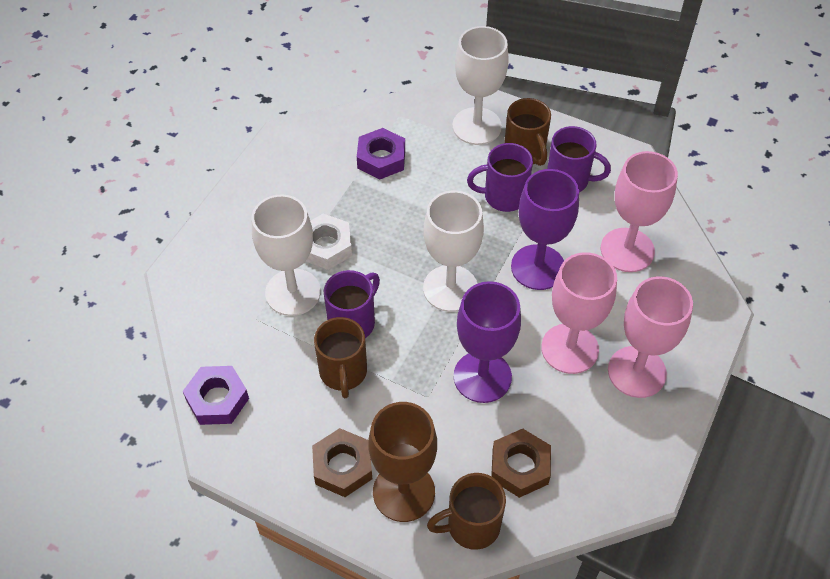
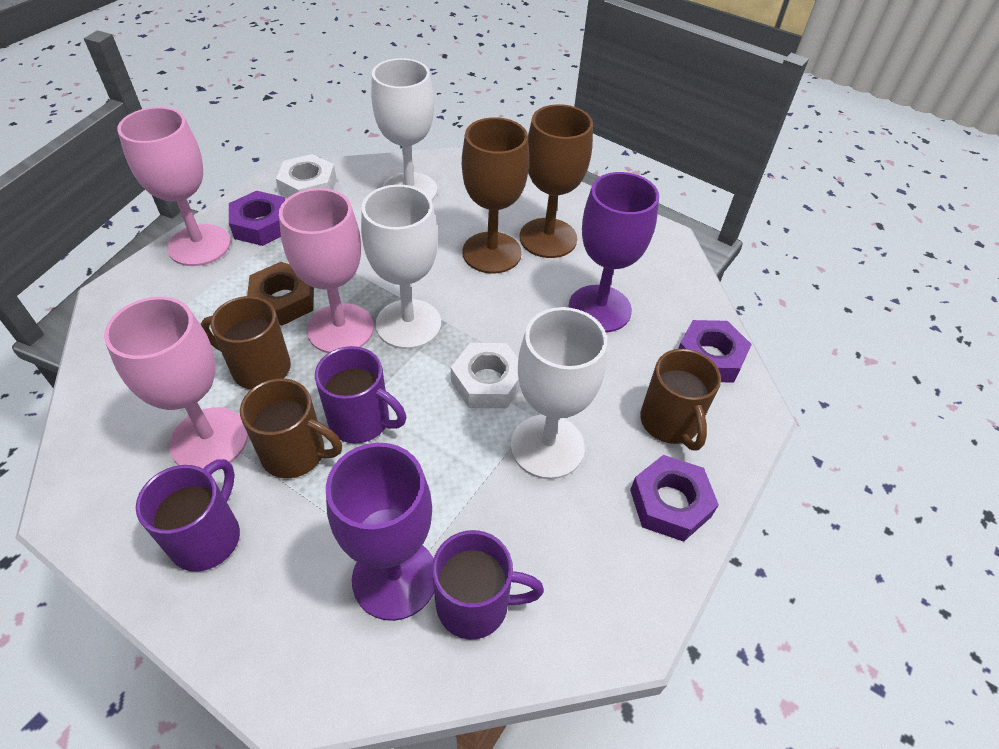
brown goblet: 1 -> 2
brown nut: 2 -> 1
purple nut: 2 -> 3
white nut: 1 -> 2

